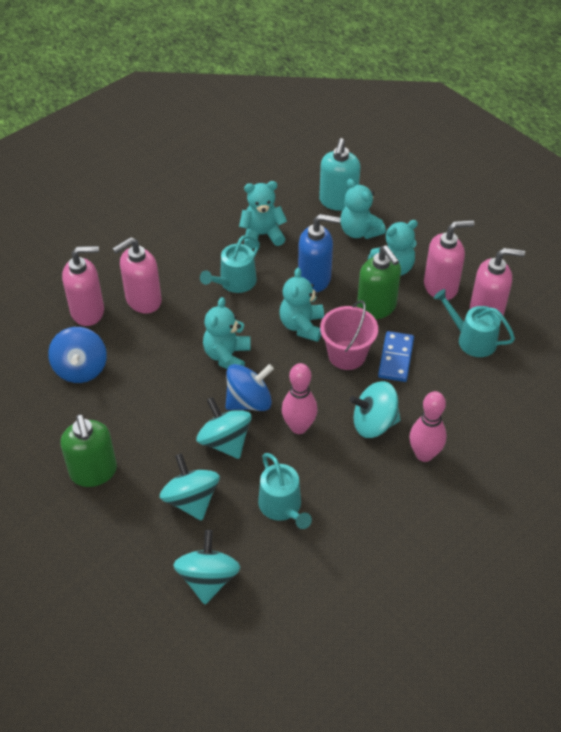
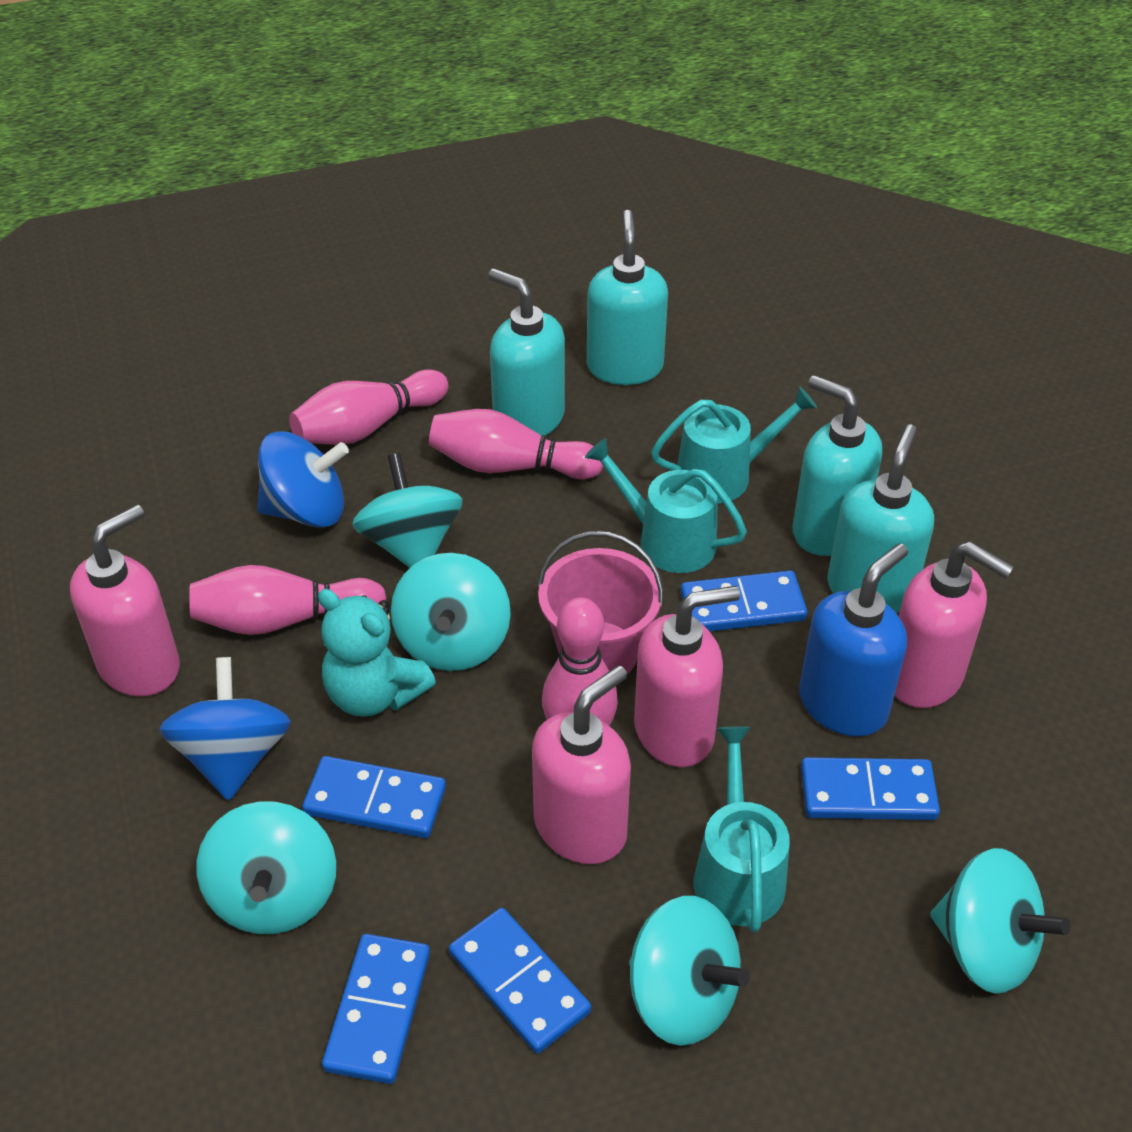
blue domino: 1 -> 5
green soap dispenser: 2 -> 0
pink bowling pin: 2 -> 4
turquoise soap dispenser: 1 -> 4
turquoise spinning top: 4 -> 5
turquoise teddy bear: 5 -> 1

